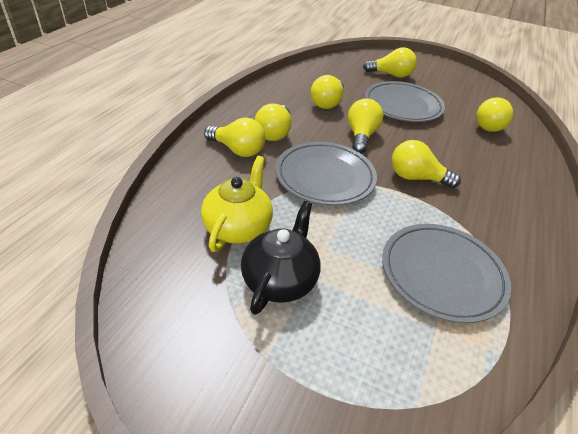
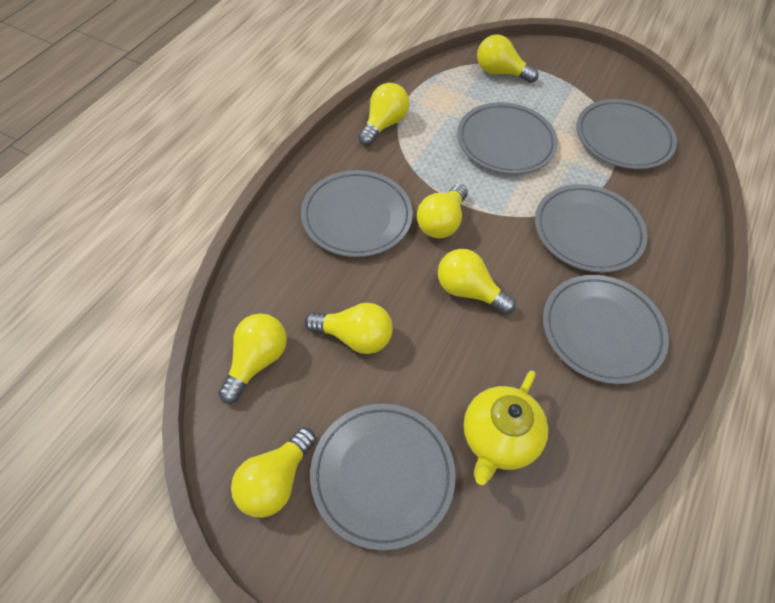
black teapot: 1 -> 0
grey plate: 3 -> 6

